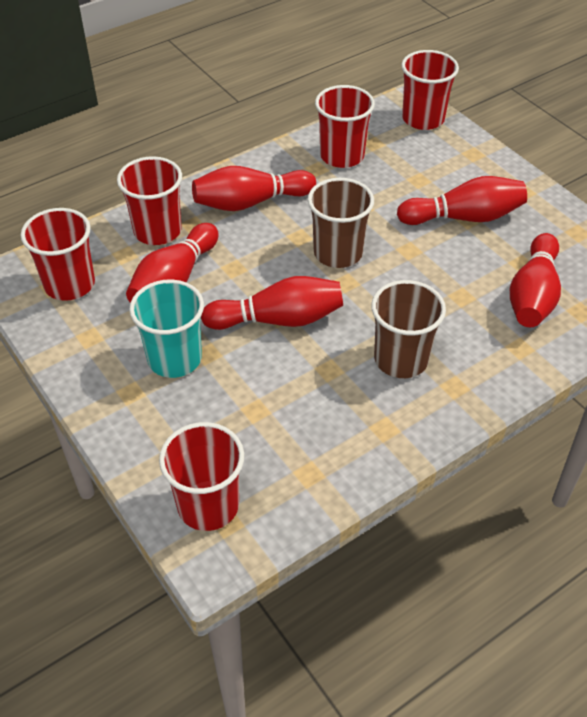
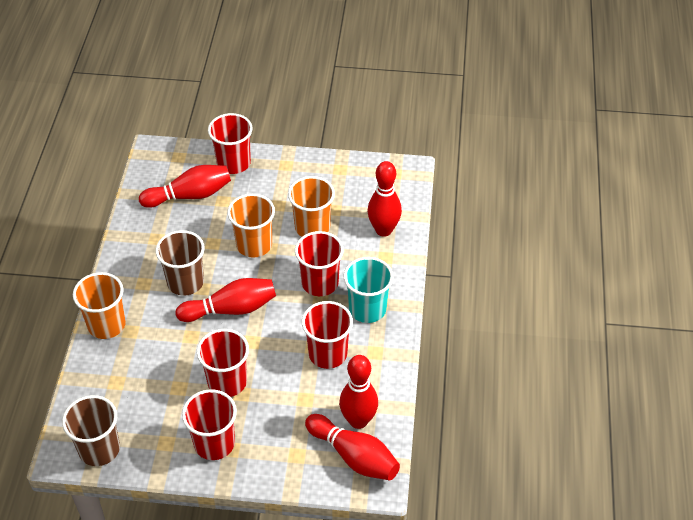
orange cup: 0 -> 3

